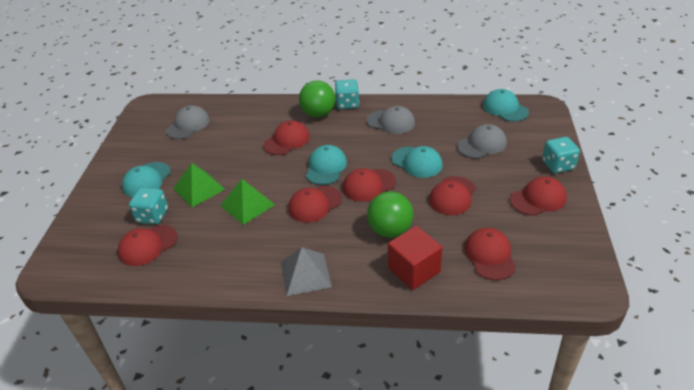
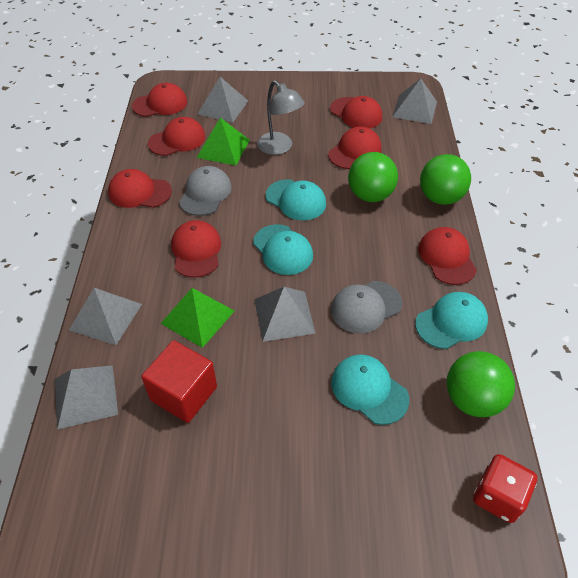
green ball: 2 -> 3
grey cap: 3 -> 2
grey lamp: 0 -> 1
grey pyramid: 1 -> 5
red dice: 0 -> 1
turquoise dice: 3 -> 0

